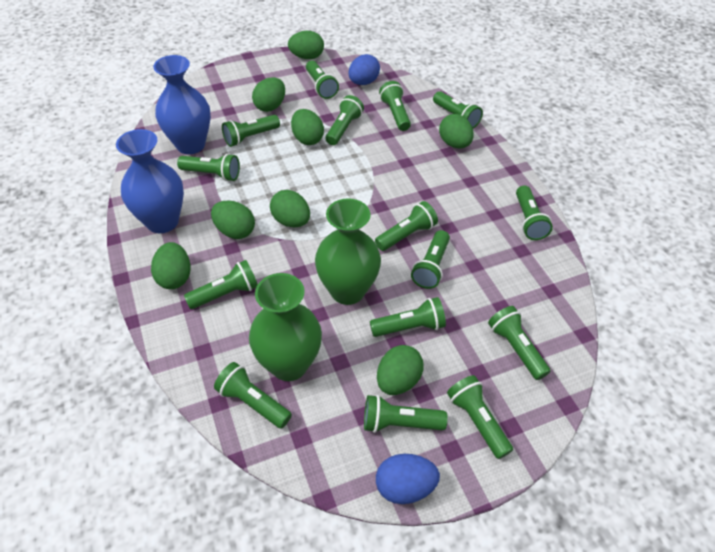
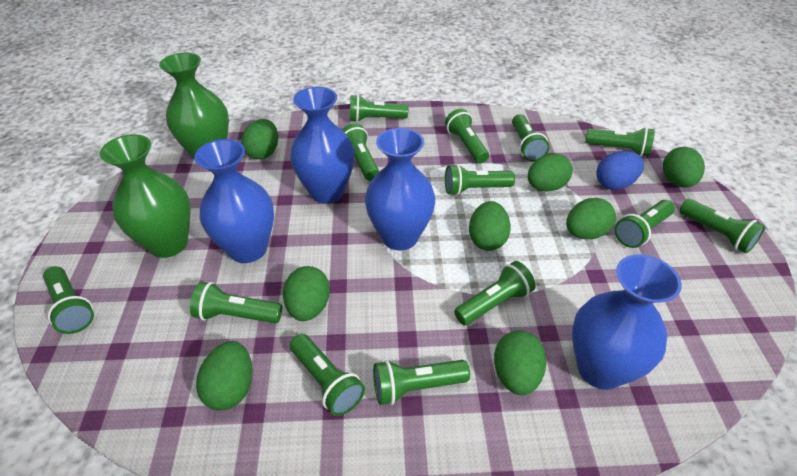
blue egg: 2 -> 1
blue vase: 2 -> 4
green flashlight: 15 -> 13

